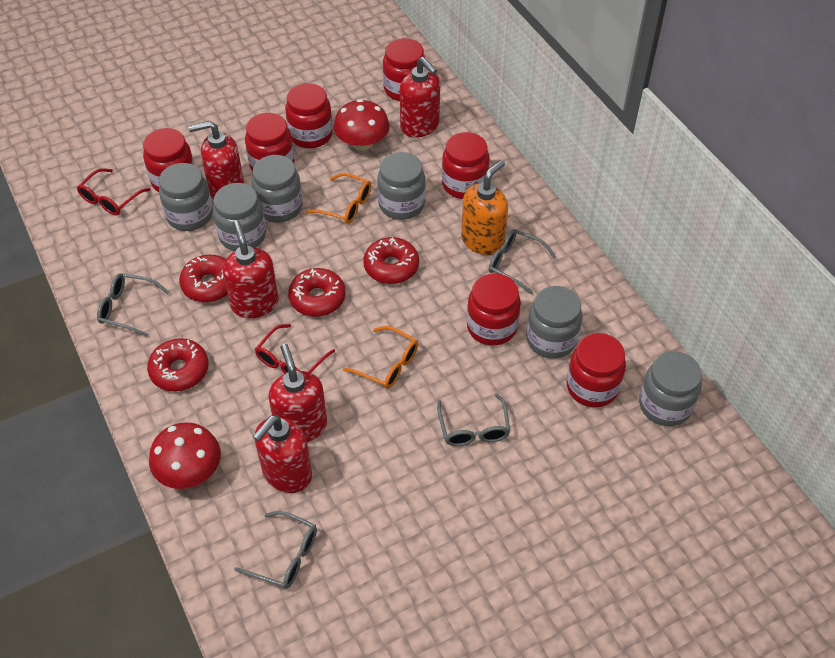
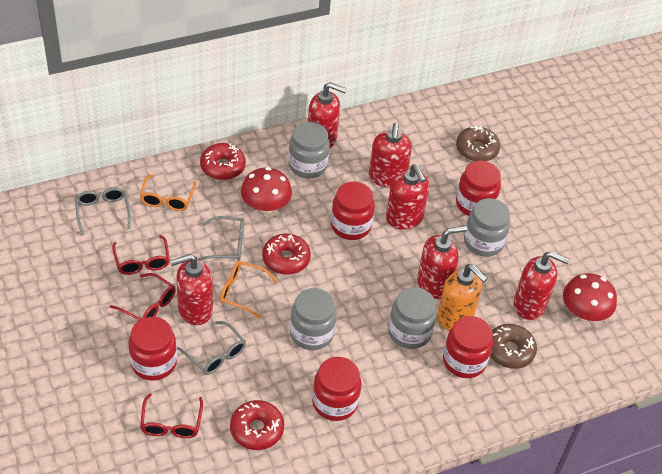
brown donut: 0 -> 2
grey glasses: 4 -> 3
grey jar: 6 -> 4
red donut: 4 -> 3
red glasses: 2 -> 3
red jar: 7 -> 5
red soap dispenser: 5 -> 6

